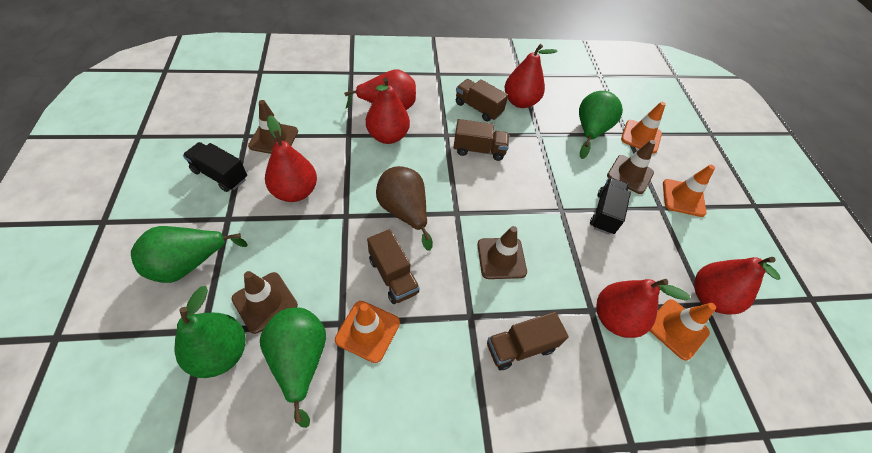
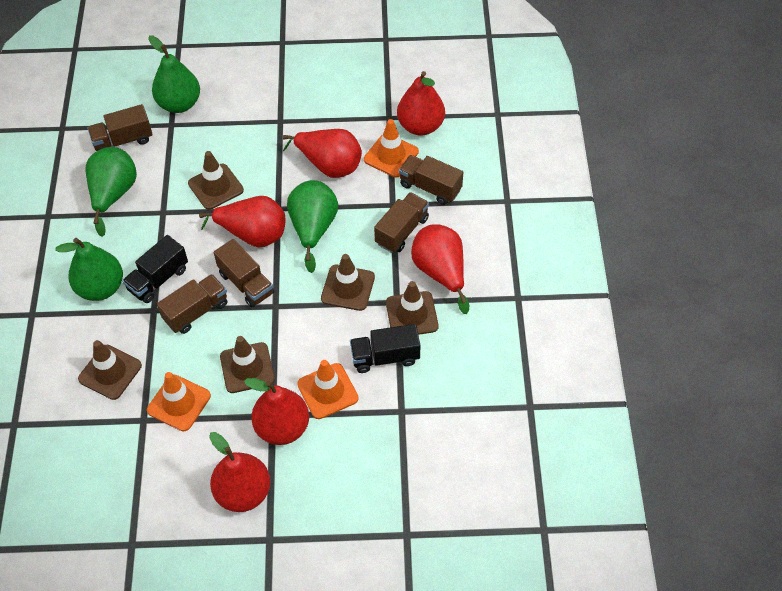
brown pear: 1 -> 0
brown traffic cone: 4 -> 5
brown truck: 4 -> 5
orange traffic cone: 4 -> 3

